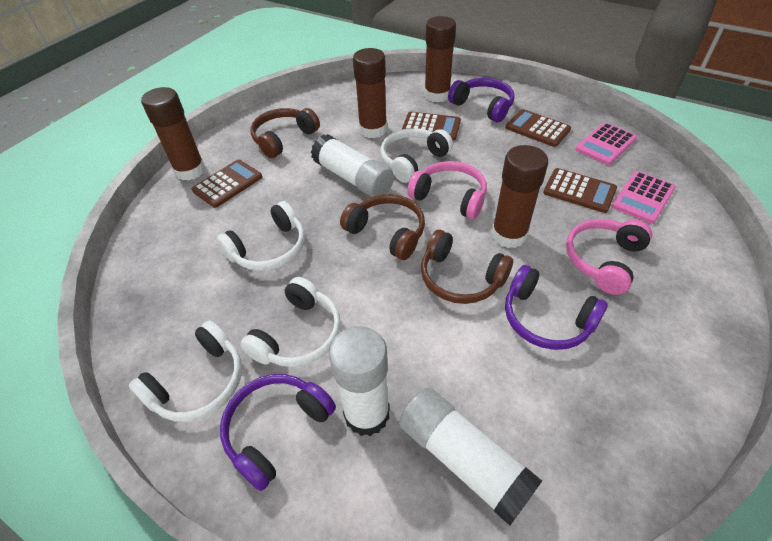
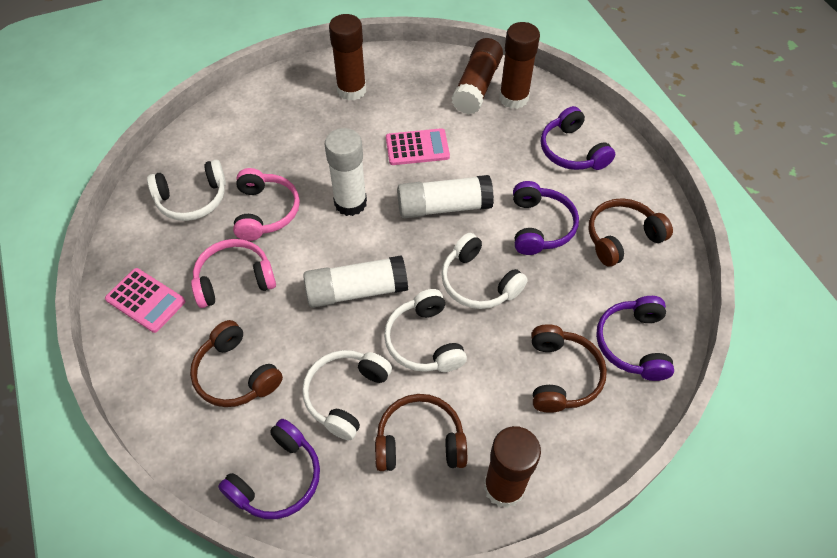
brown calculator: 4 -> 0
brown headphones: 3 -> 4
purple headphones: 3 -> 4

